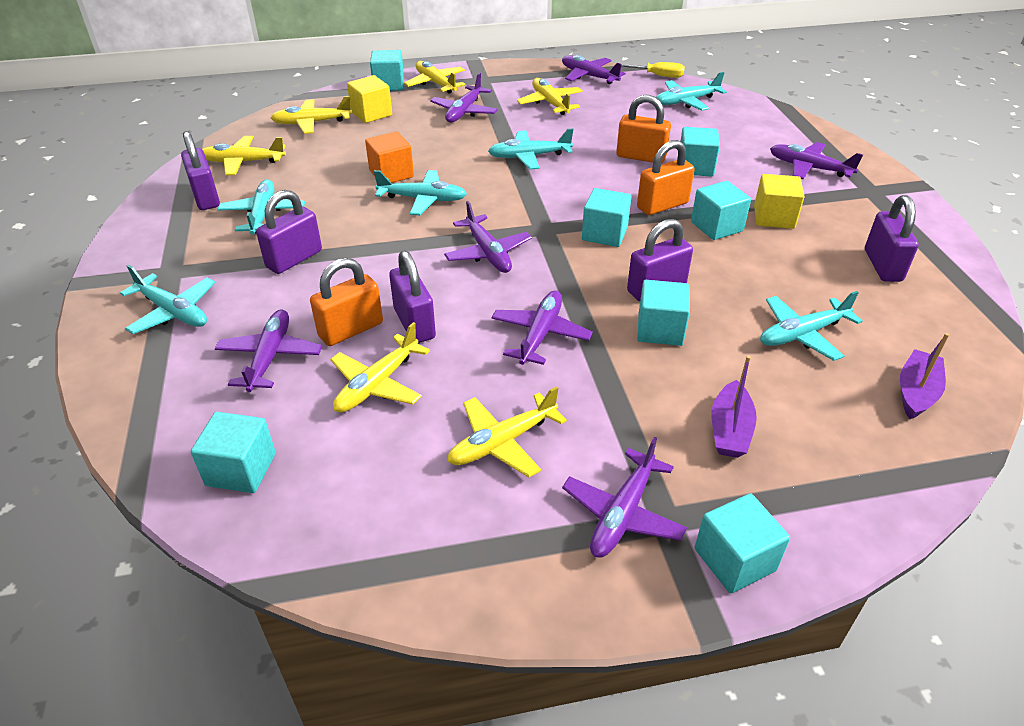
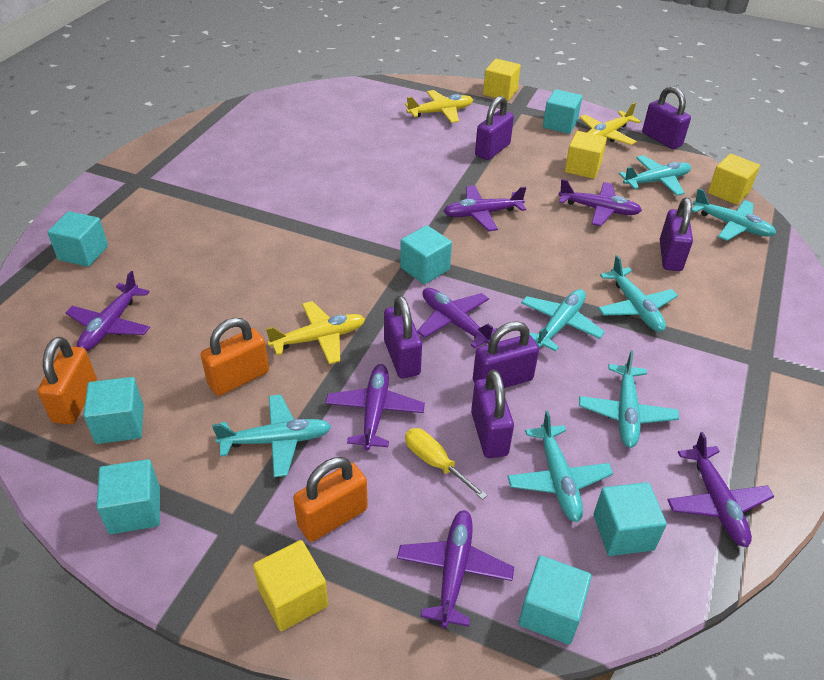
orange cube: 1 -> 0
purple boat: 2 -> 0
purple padlock: 5 -> 6
turquoise plane: 6 -> 7
yellow cube: 2 -> 4
yellow plane: 6 -> 3

